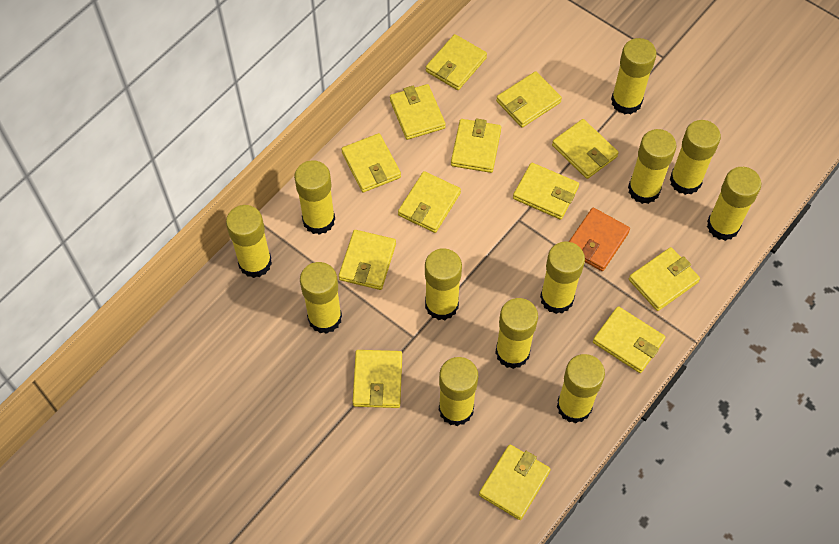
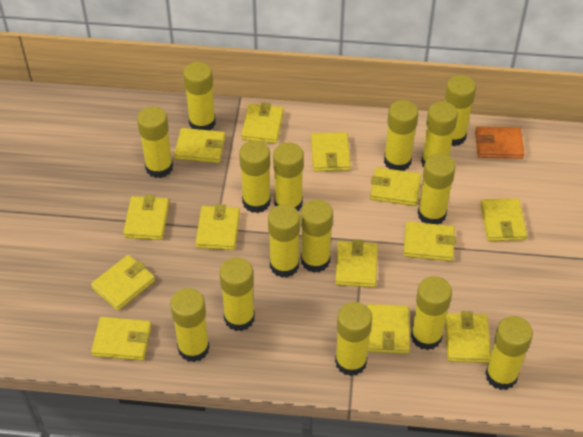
yellow glue stick: 12 -> 15

